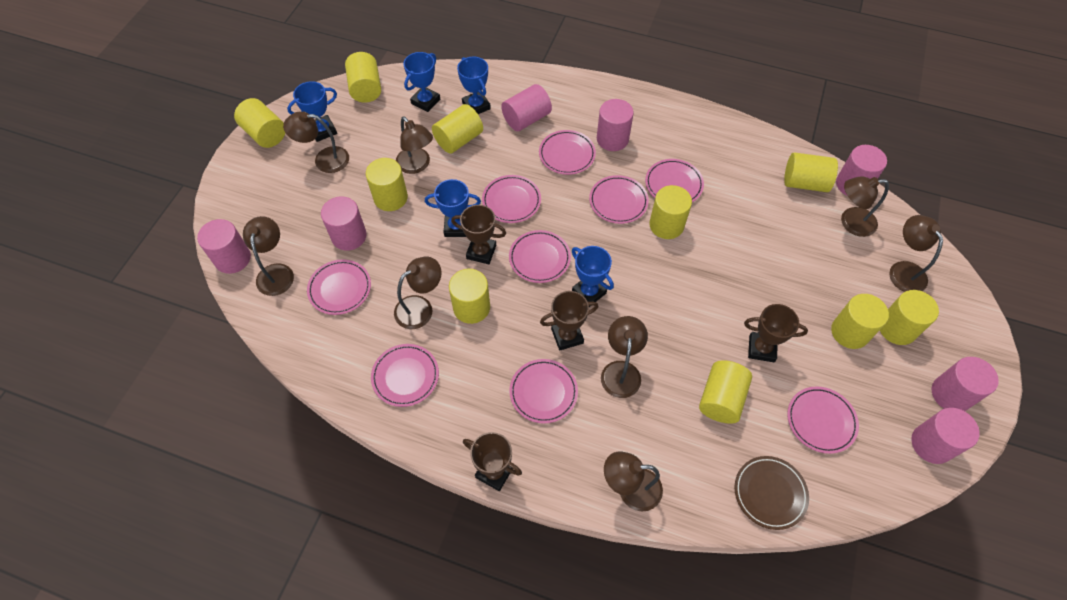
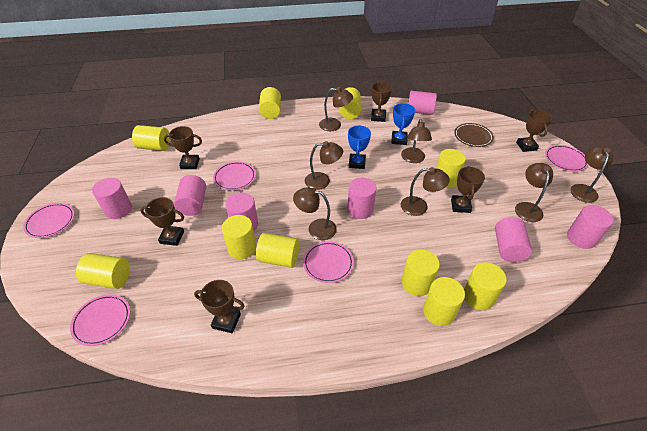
blue trophy: 5 -> 2
brown lamp: 8 -> 7
brown trophy: 4 -> 6
pink plate: 9 -> 5

